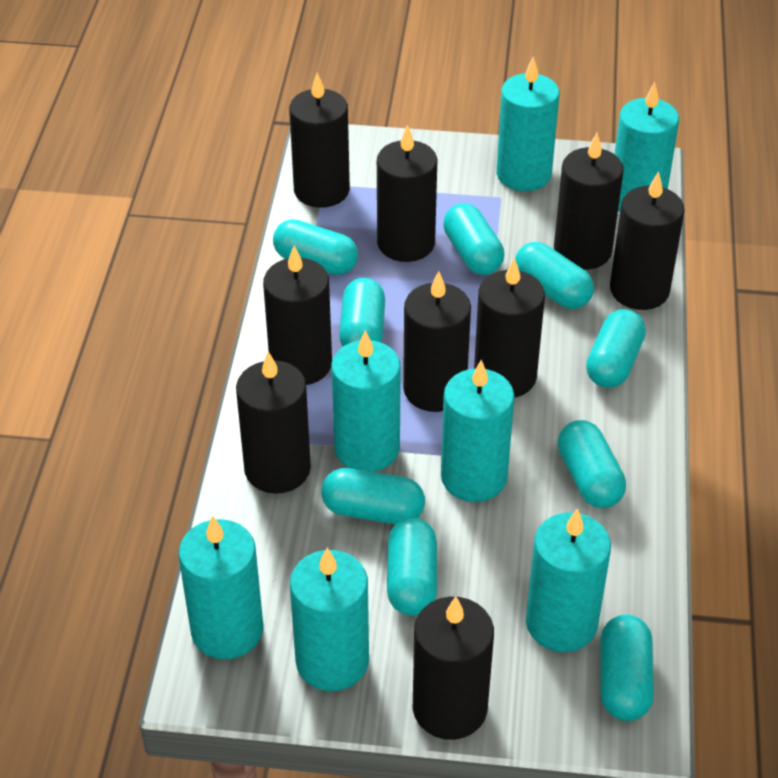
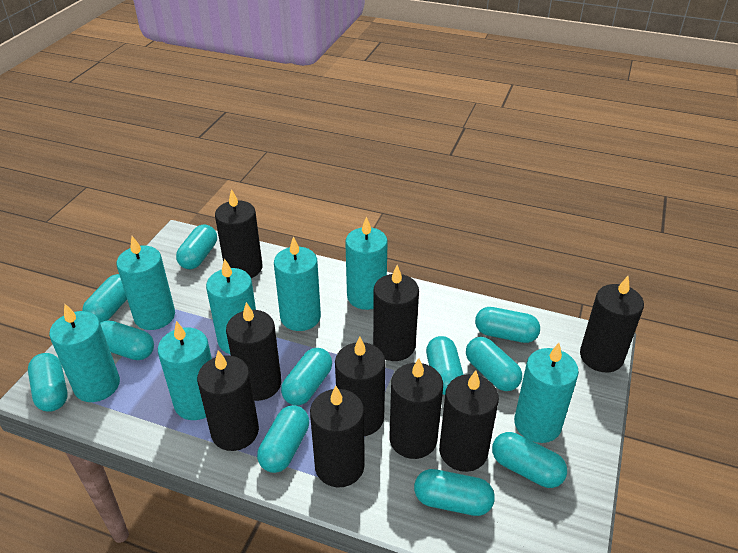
turquoise capsule: 9 -> 11

